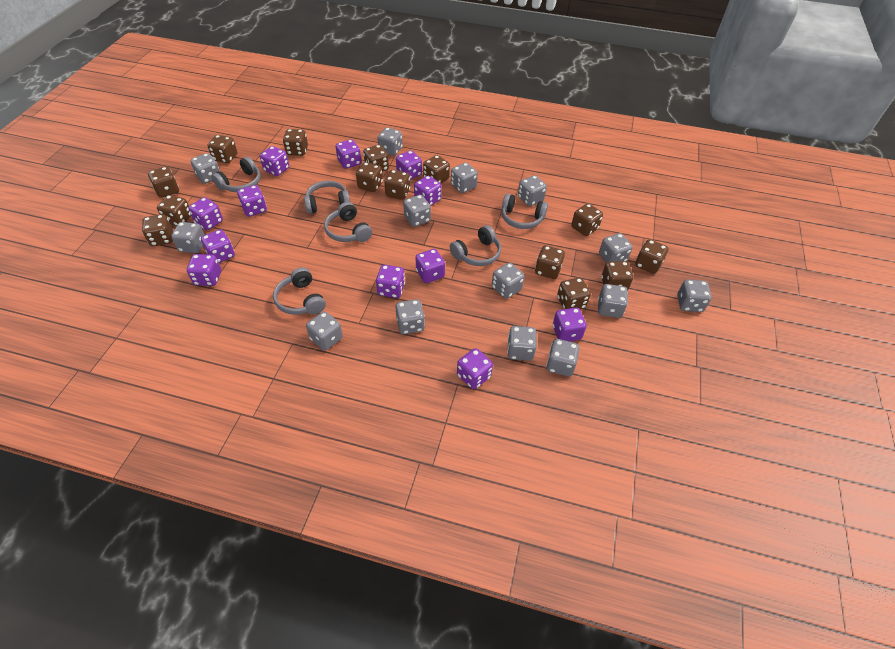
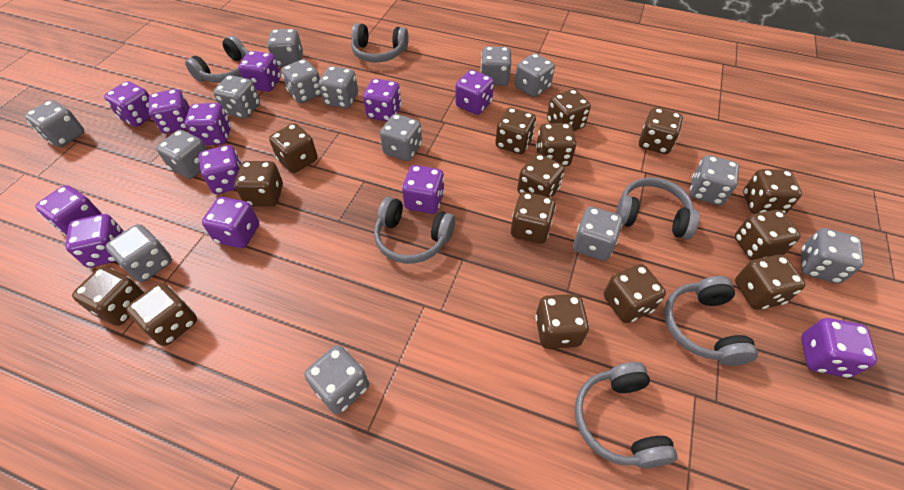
brown dice: 14 -> 15

